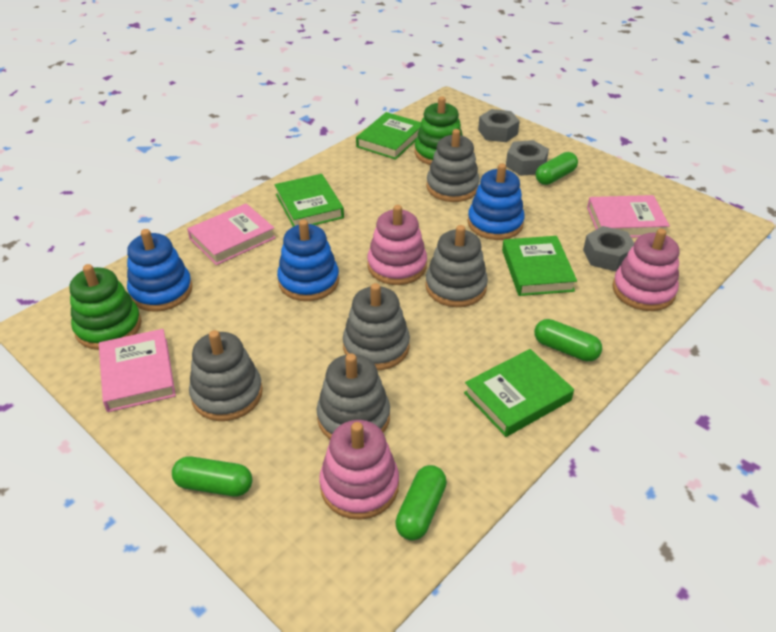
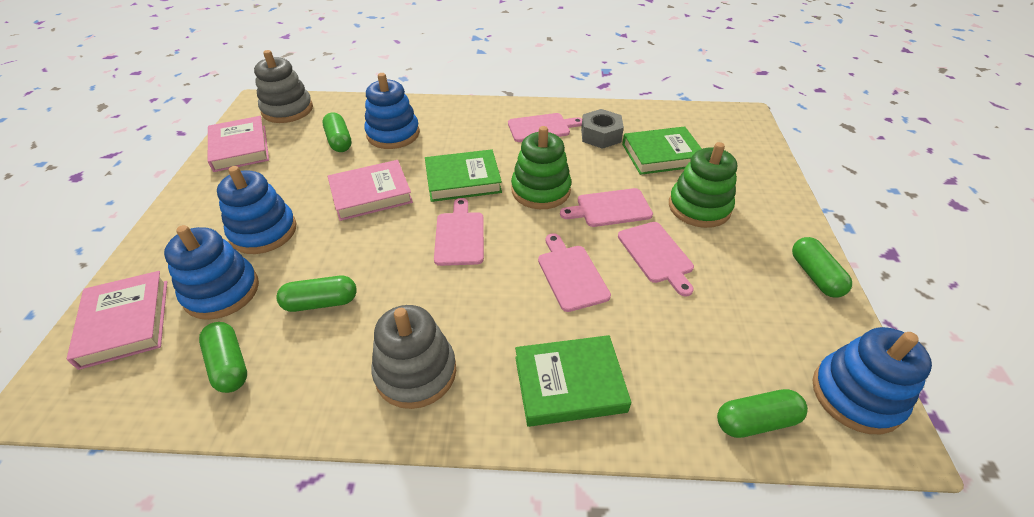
blue stacking toy: 3 -> 4
green book: 4 -> 3
green capsule: 4 -> 5
grey nut: 3 -> 1
grey stacking toy: 5 -> 2
pink cutting board: 0 -> 5
pink stacking toy: 3 -> 0

